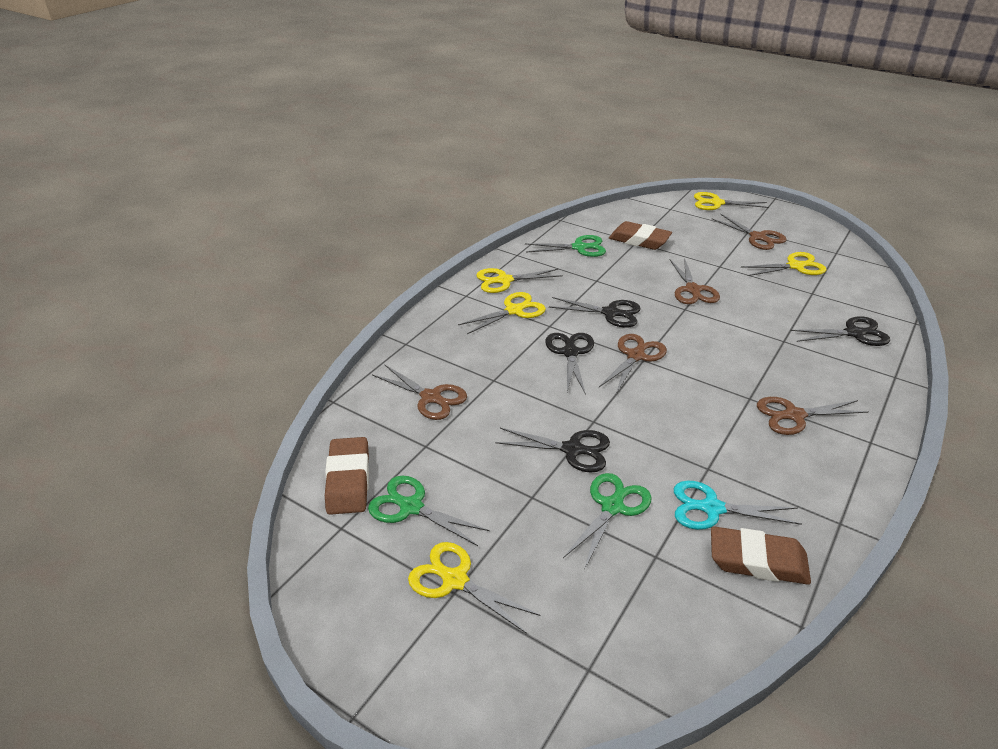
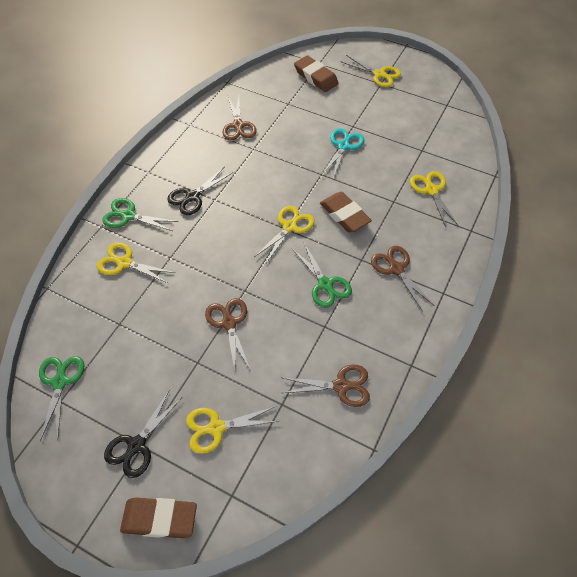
black scissors: 4 -> 2
brown scissors: 5 -> 4

